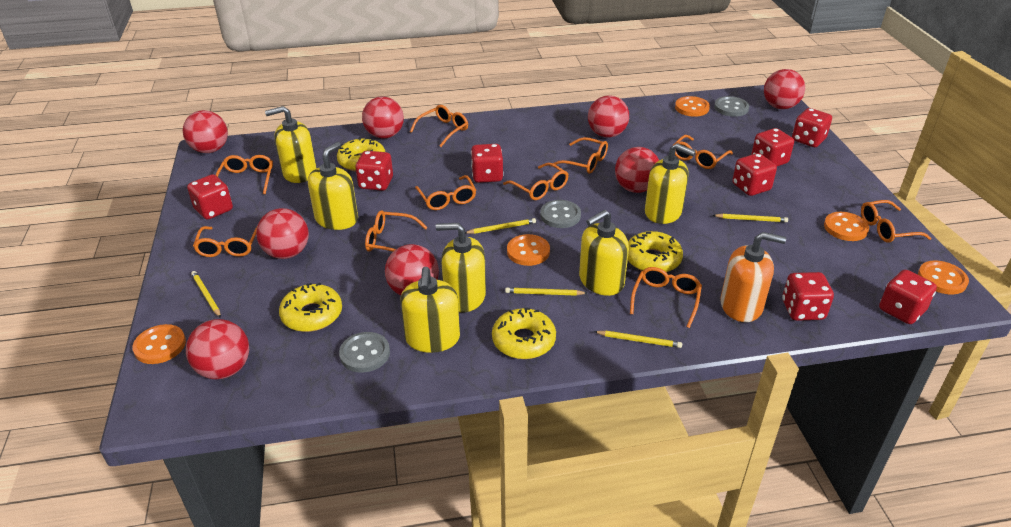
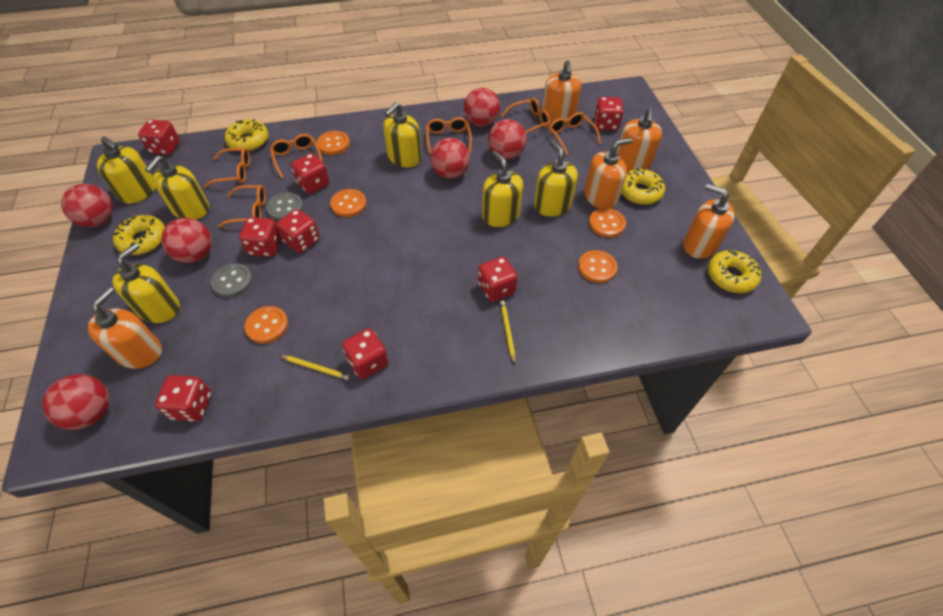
grey button: 3 -> 2
orange glasses: 10 -> 6
orange soap dispenser: 1 -> 5
red ball: 8 -> 6
yellow pencil: 5 -> 2

